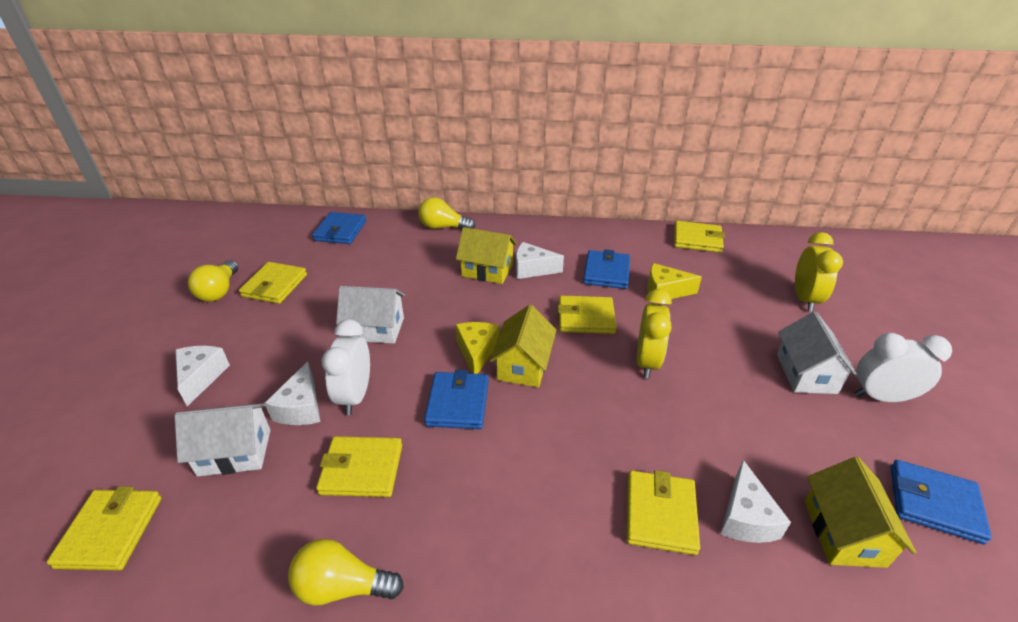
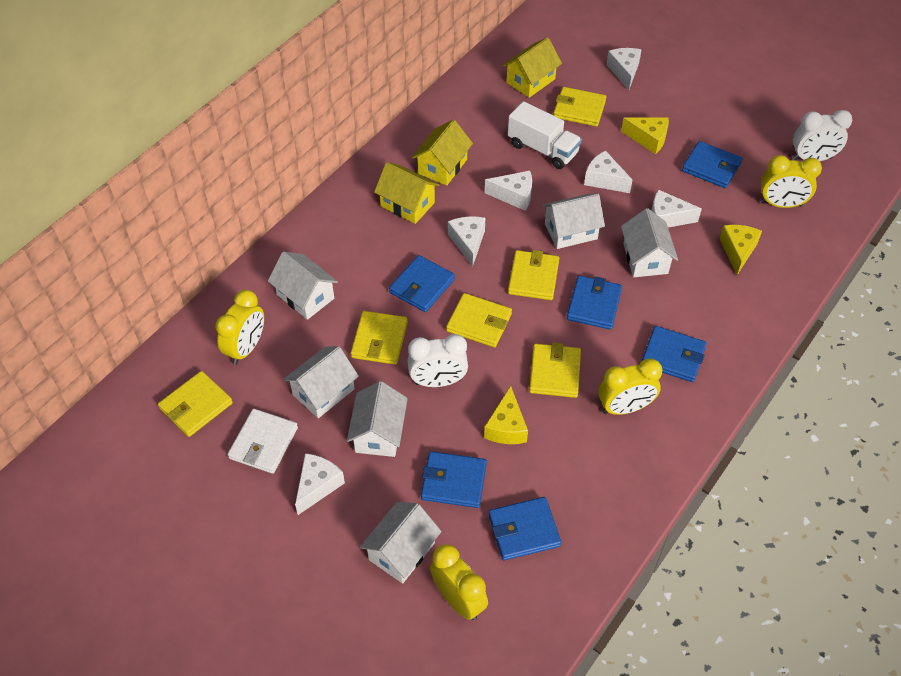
blue wallet: 4 -> 6
white cheese: 4 -> 6
white house: 3 -> 6
white truck: 0 -> 1
white wallet: 0 -> 1
yellow cheese: 2 -> 3
yellow clock: 2 -> 4
yellow light bulb: 3 -> 0

